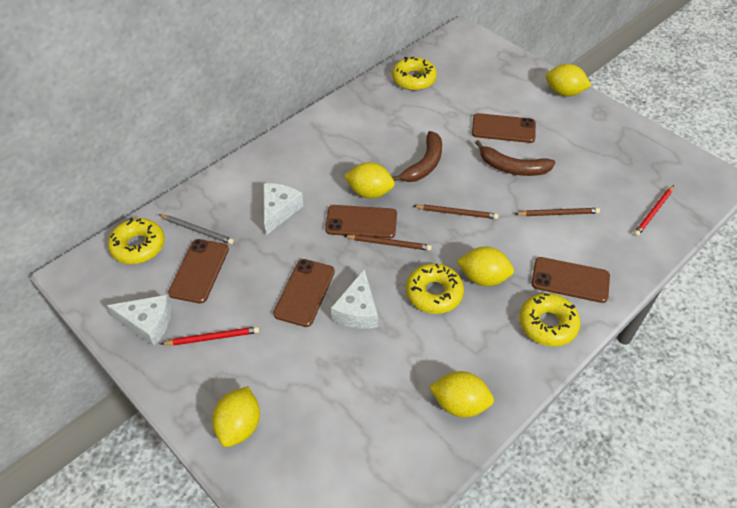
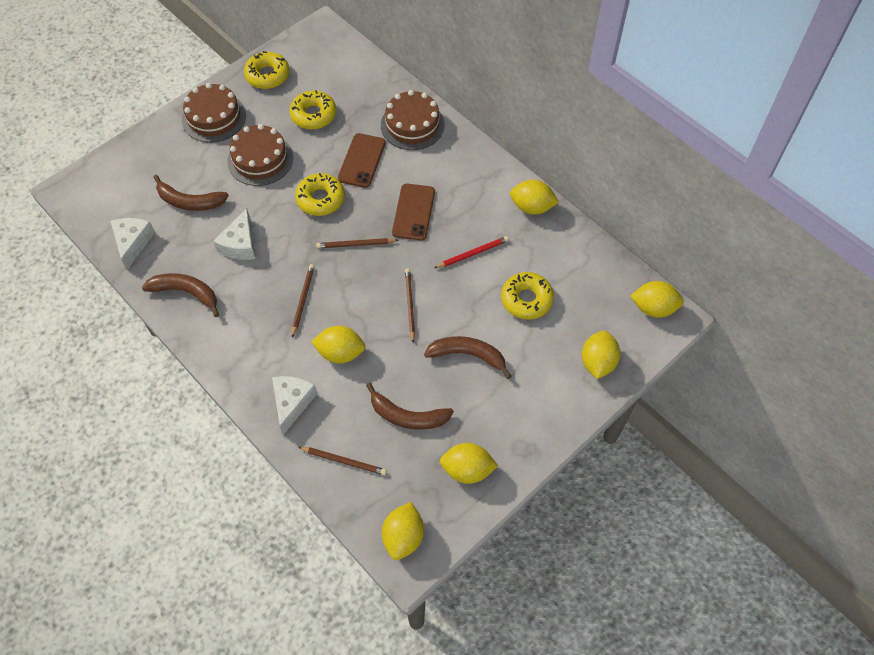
brown banana: 2 -> 4
brown cake: 0 -> 3
brown pencil: 3 -> 4
brown phone: 5 -> 2
grey pencil: 1 -> 0
red pencil: 2 -> 1
yellow lemon: 5 -> 6

